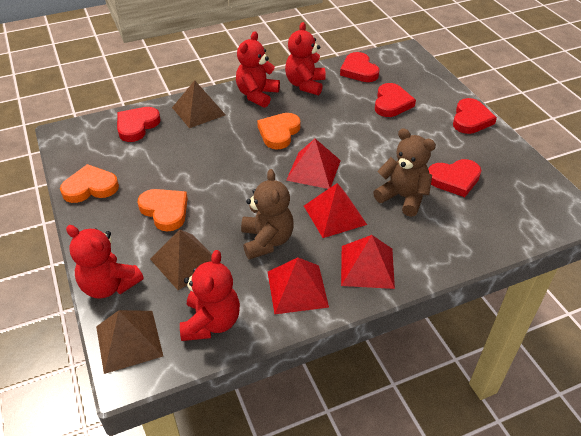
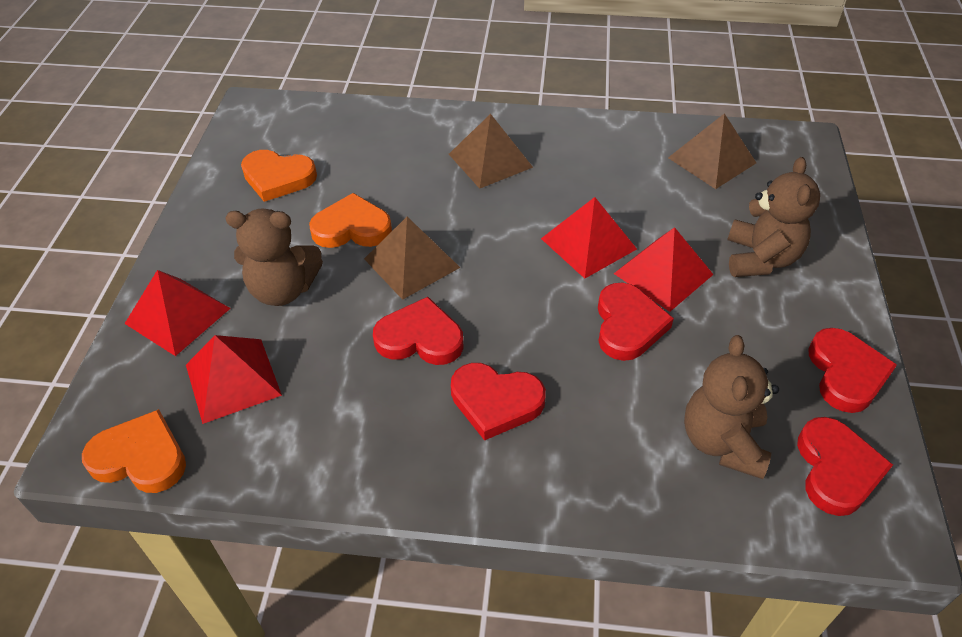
brown teddy bear: 2 -> 3
red teddy bear: 4 -> 0

